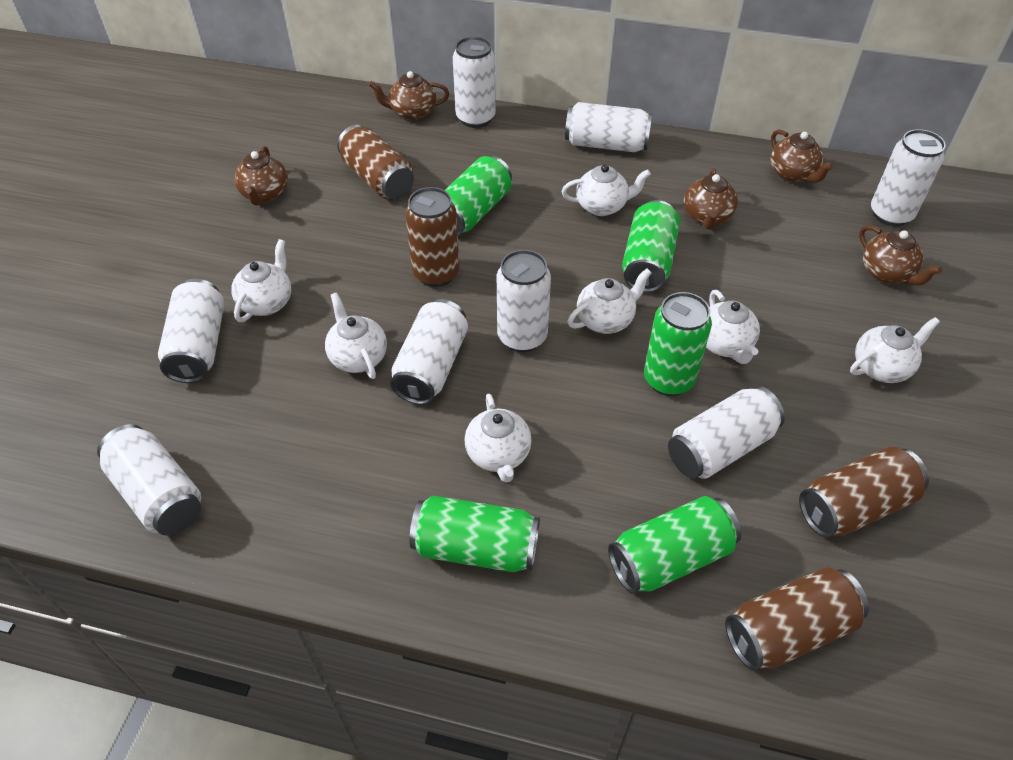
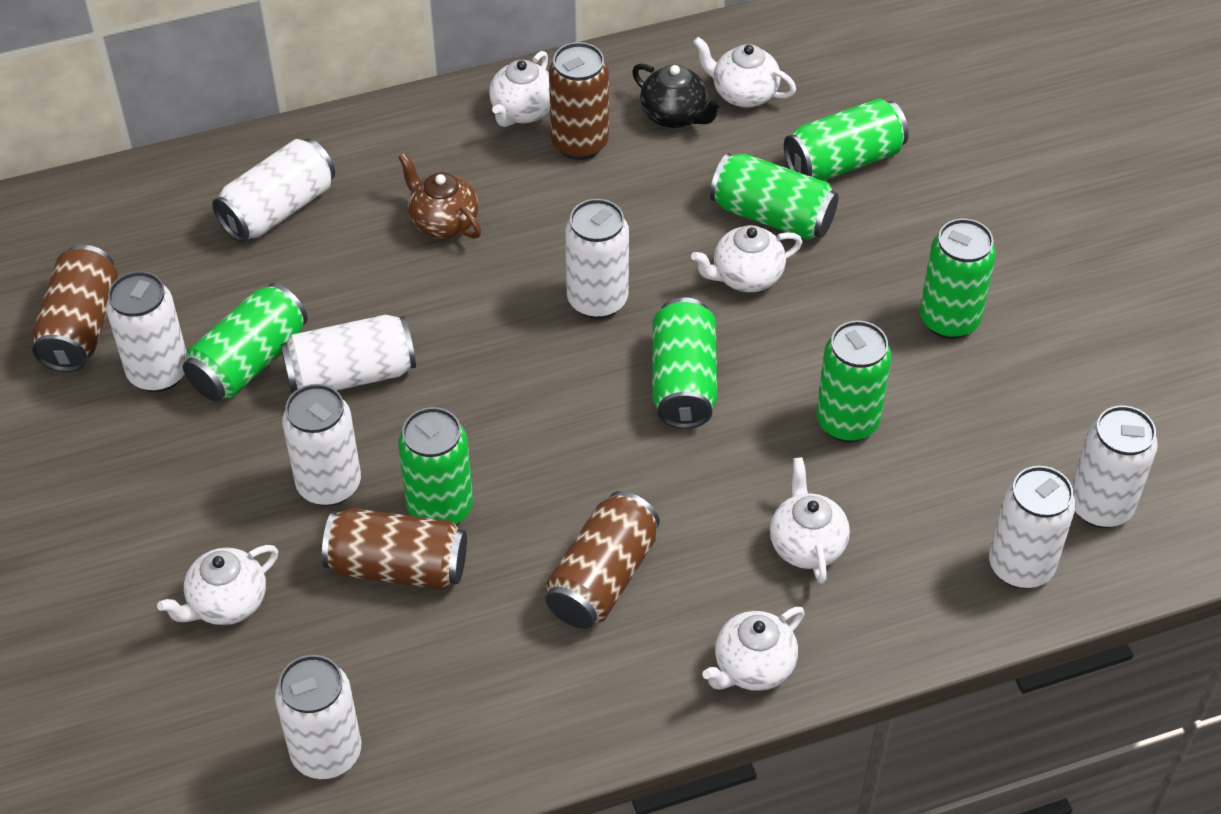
black teapot: 0 -> 1
brown teapot: 5 -> 1
green can: 5 -> 7
white teapot: 7 -> 6

